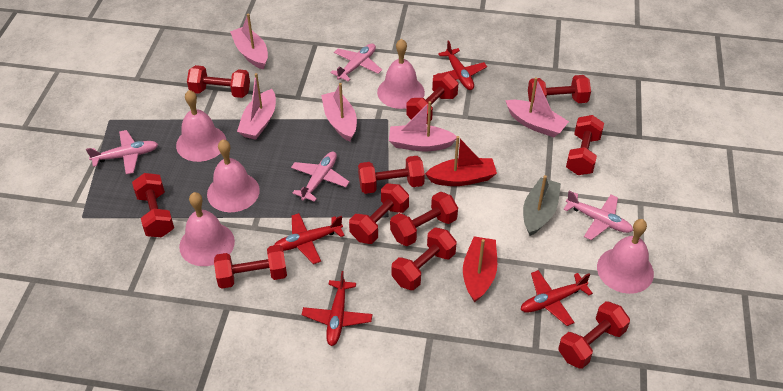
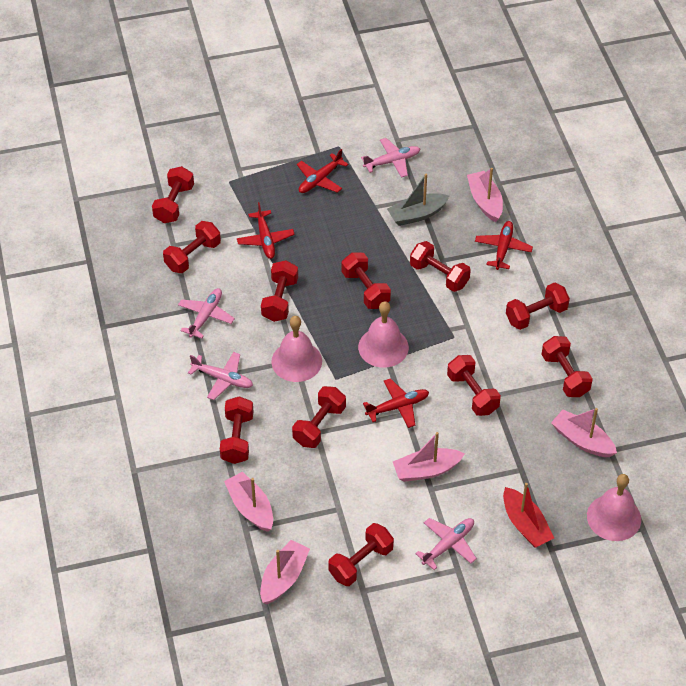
pink bell: 5 -> 3
red boat: 2 -> 1

